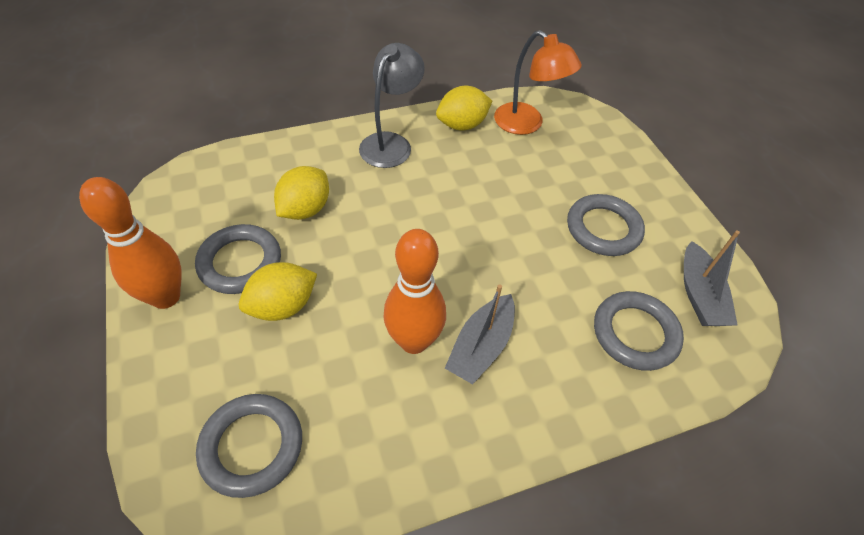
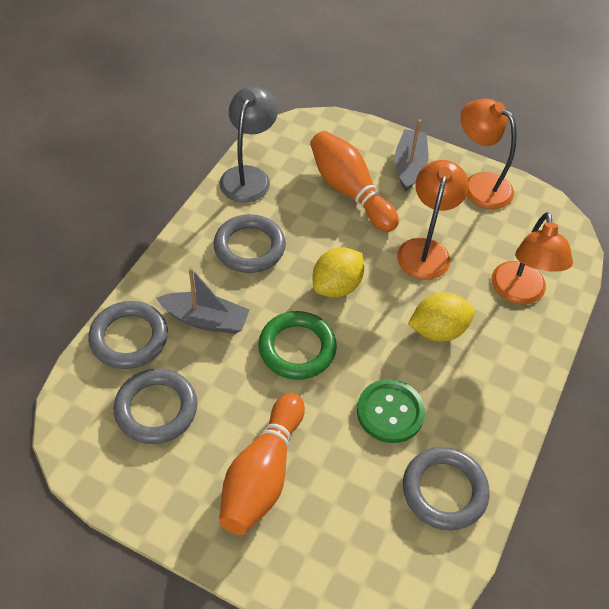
green button: 0 -> 1
green ring: 0 -> 1
orange lamp: 1 -> 3
yellow lemon: 3 -> 2

